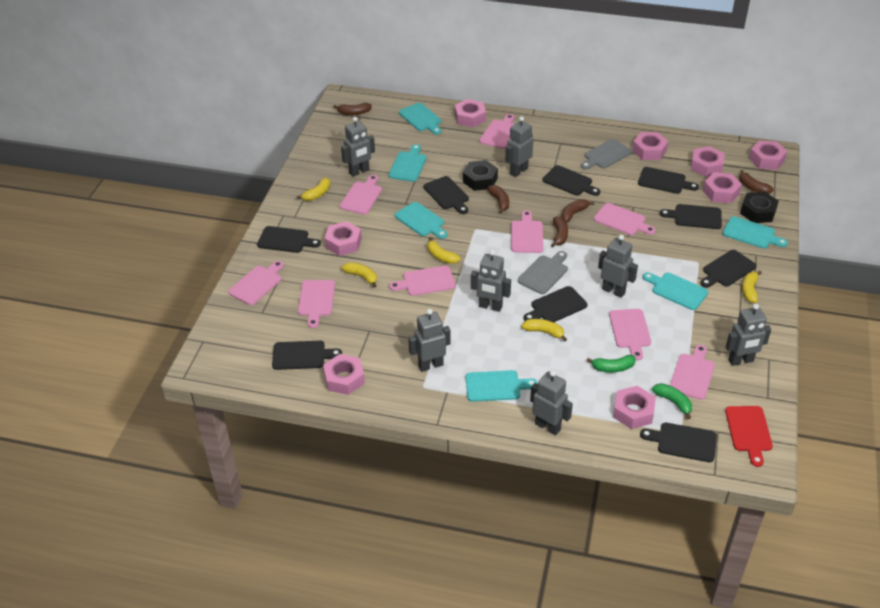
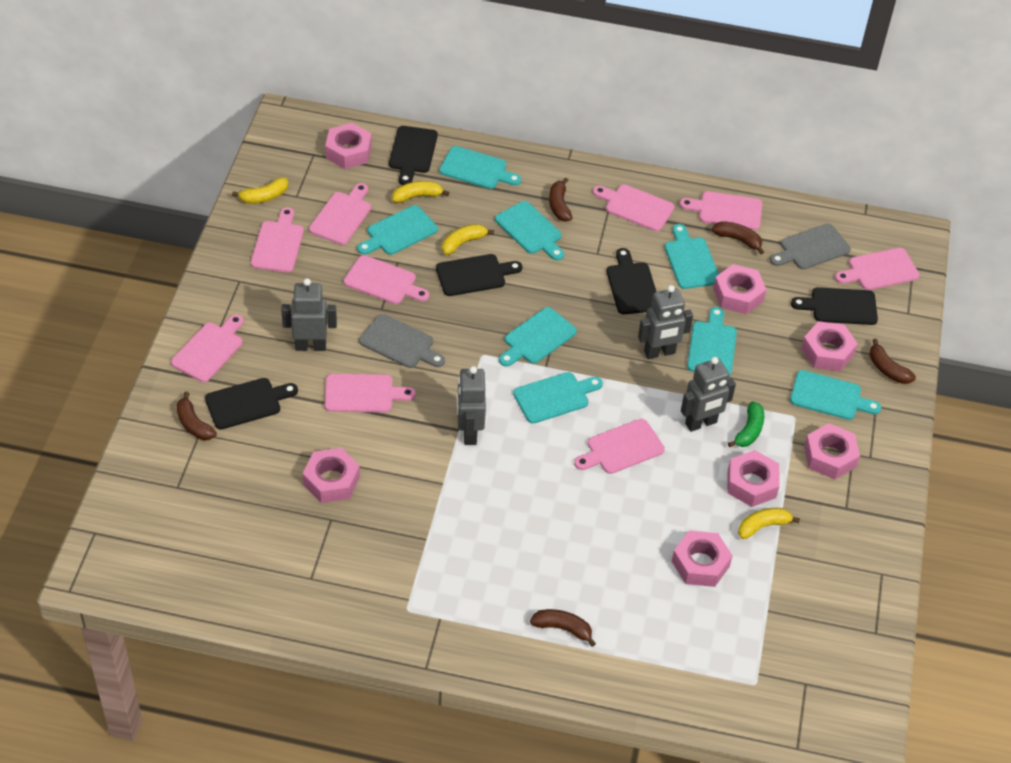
black cutting board: 9 -> 5
black nut: 2 -> 0
green banana: 2 -> 1
grey robot: 7 -> 4
pink nut: 8 -> 7
red cutting board: 1 -> 0
turquoise cutting board: 6 -> 8
yellow banana: 5 -> 4

